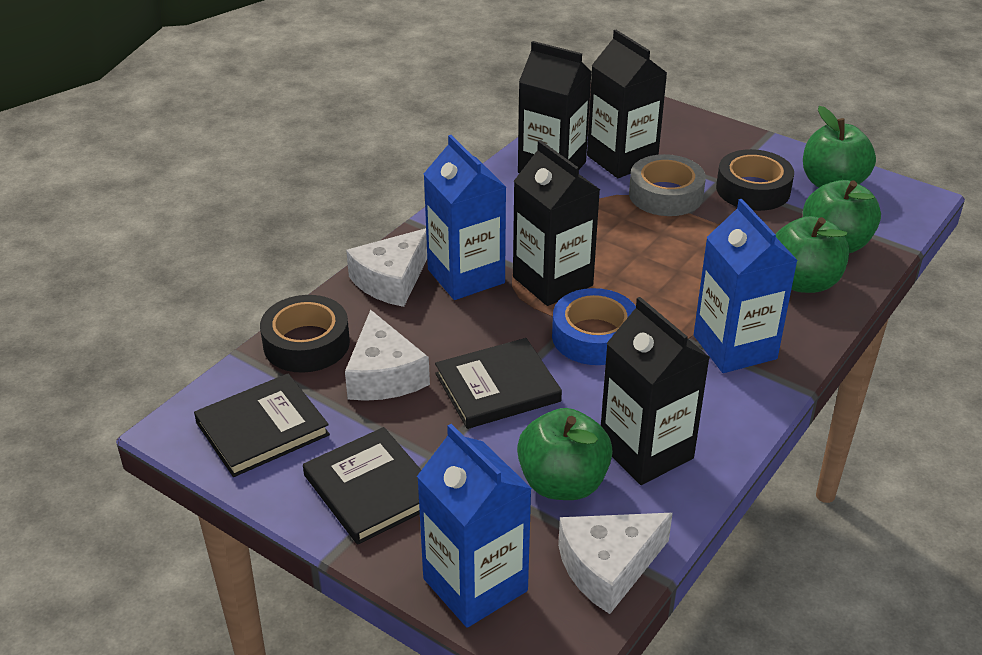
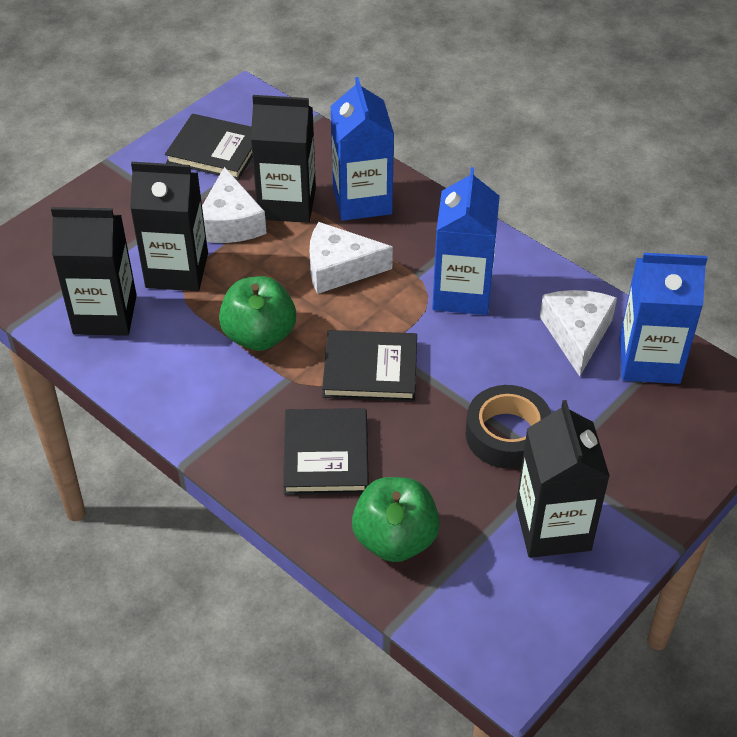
black tape: 2 -> 1
blue tape: 1 -> 0
green apple: 4 -> 2
grey tape: 1 -> 0

